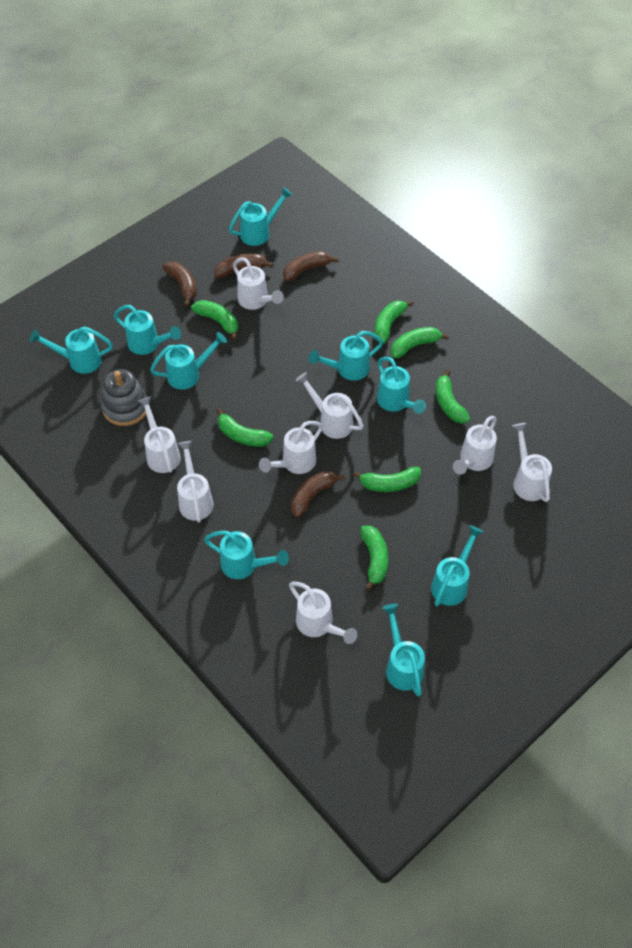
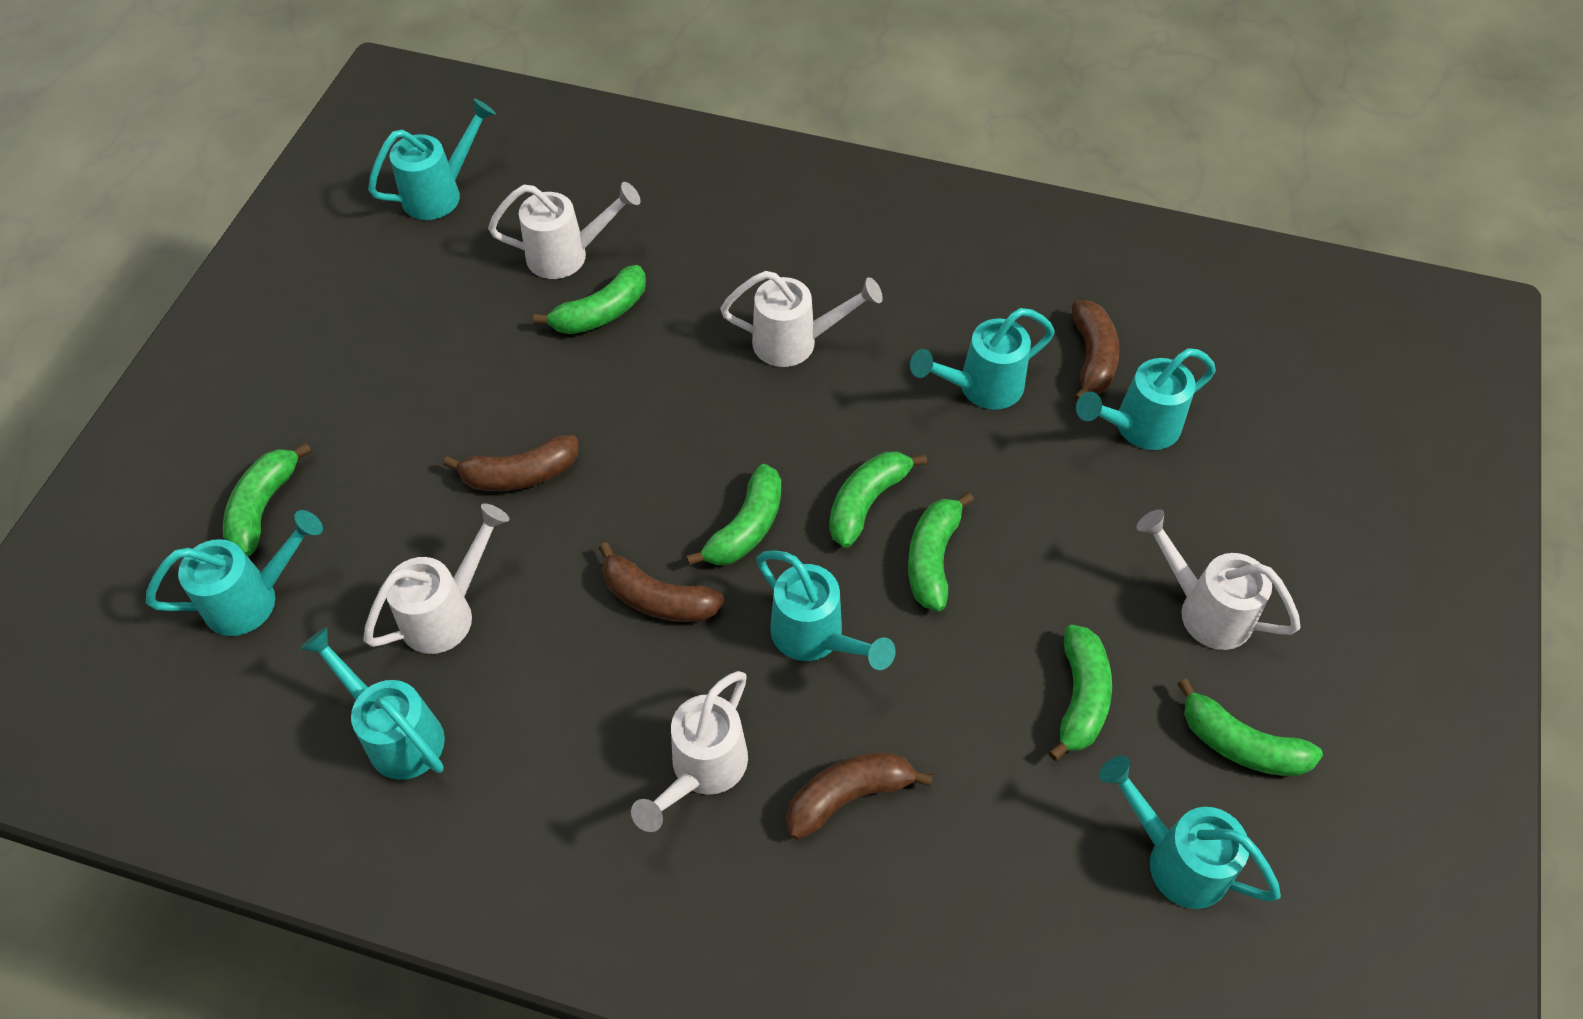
grey stacking toy: 1 -> 0
turquoise watering can: 9 -> 7
white watering can: 8 -> 5

